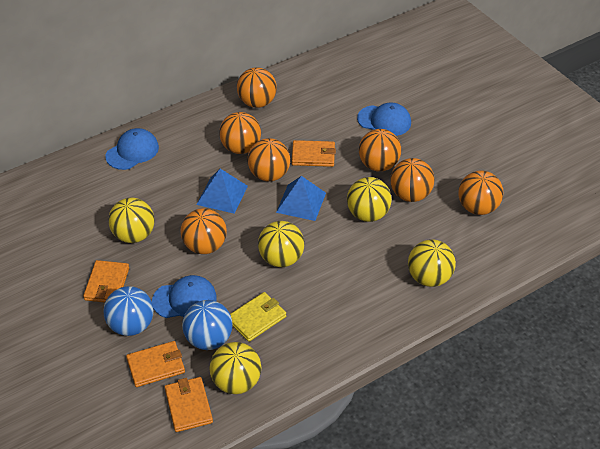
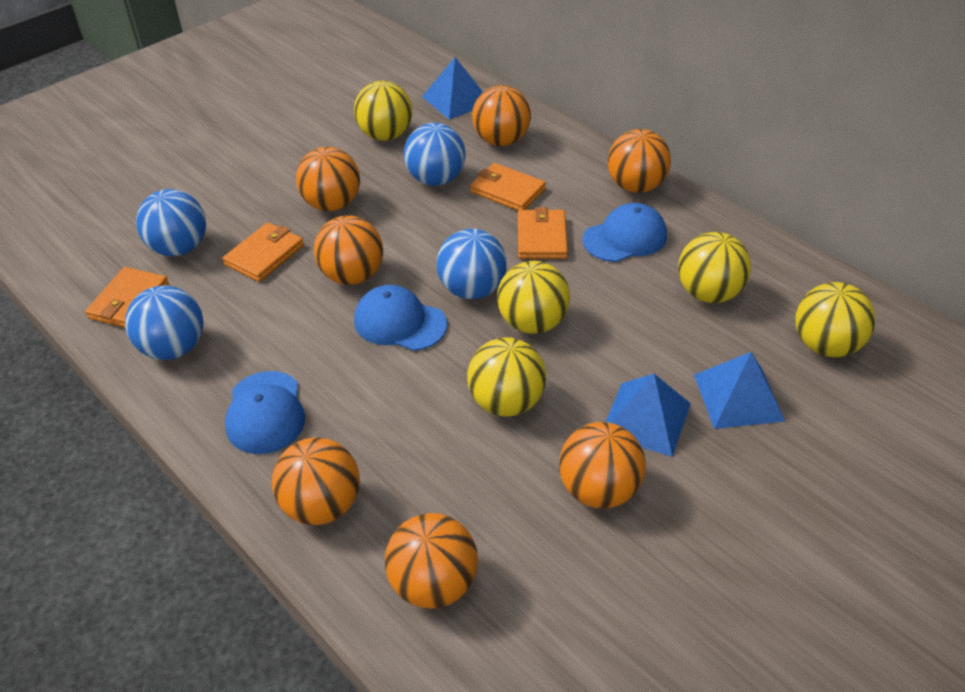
blue ball: 2 -> 4
blue pyramid: 2 -> 3
yellow wallet: 1 -> 0

